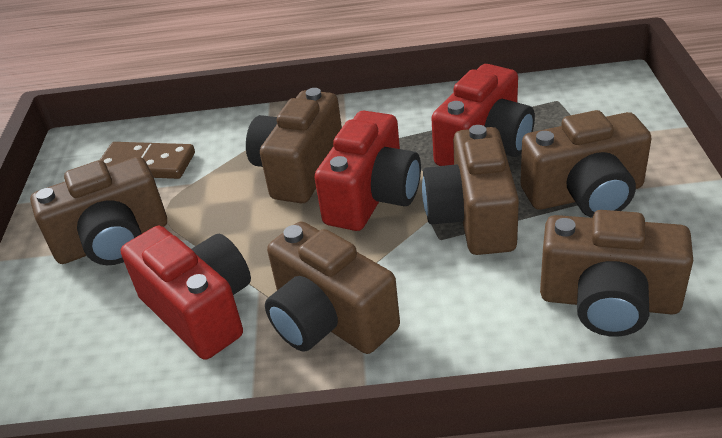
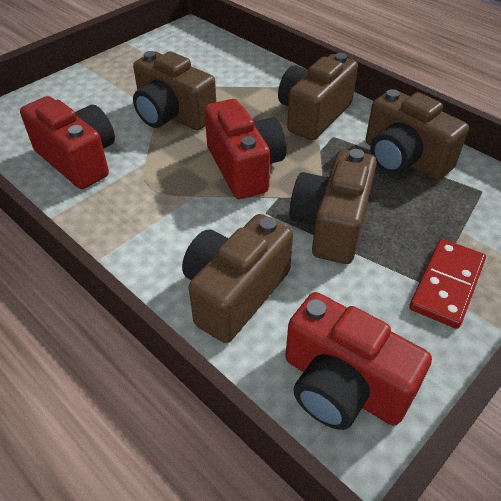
brown camera: 6 -> 5
brown domino: 1 -> 0
red domino: 0 -> 1

